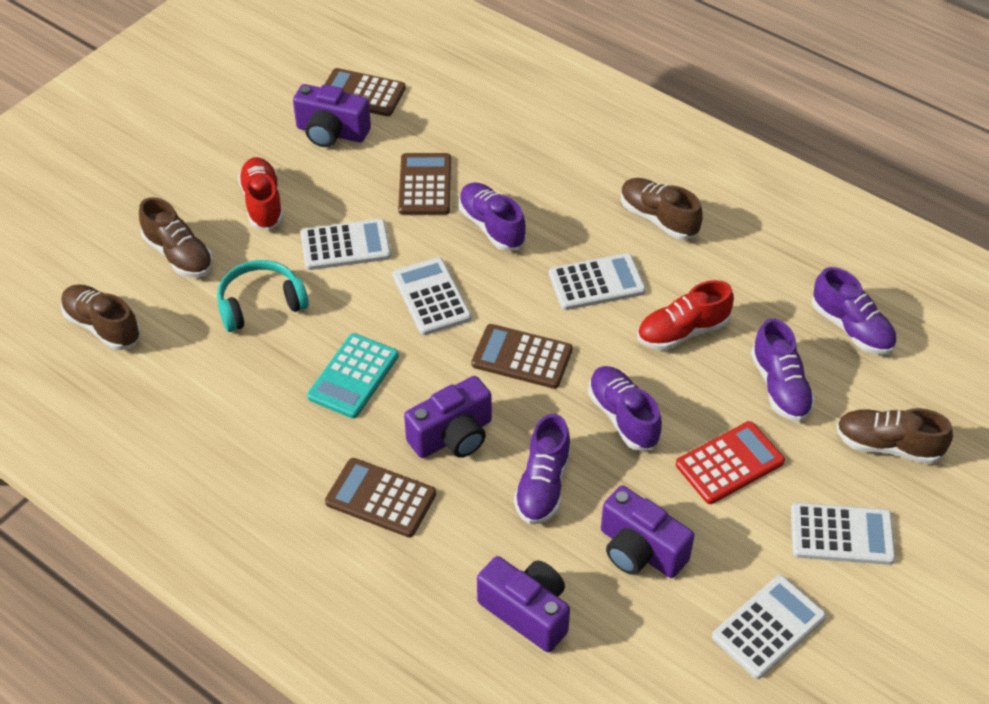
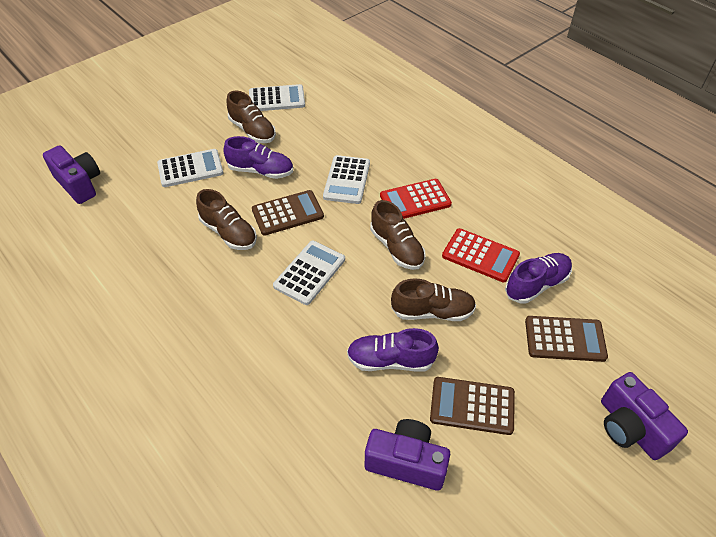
brown calculator: 4 -> 3
purple camera: 4 -> 3
purple shoe: 5 -> 3
red calculator: 1 -> 2
red shoe: 2 -> 0
turquoise calculator: 1 -> 0
turquoise headphones: 1 -> 0
white calculator: 5 -> 4

